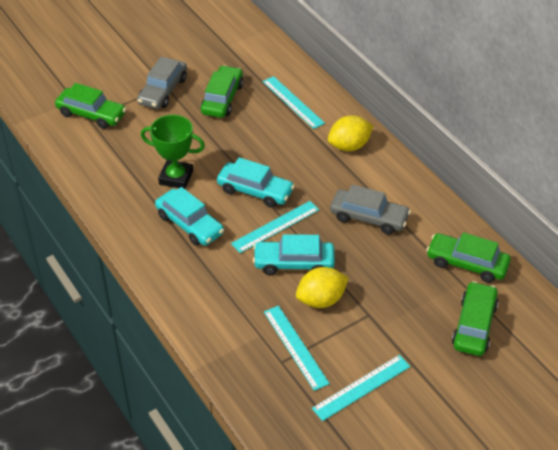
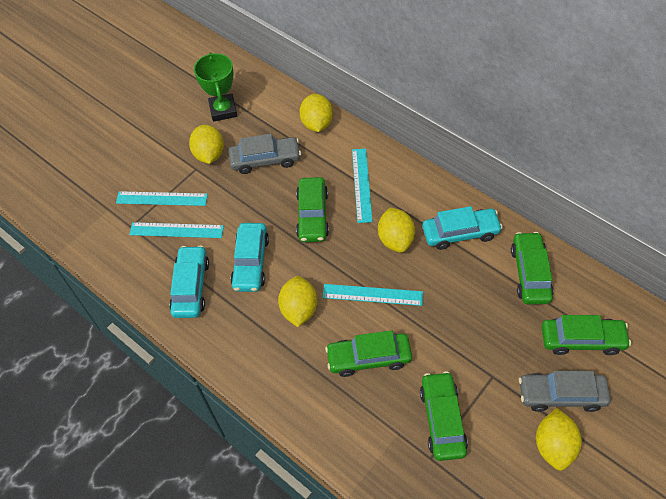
green car: 4 -> 5
yellow lemon: 2 -> 5

